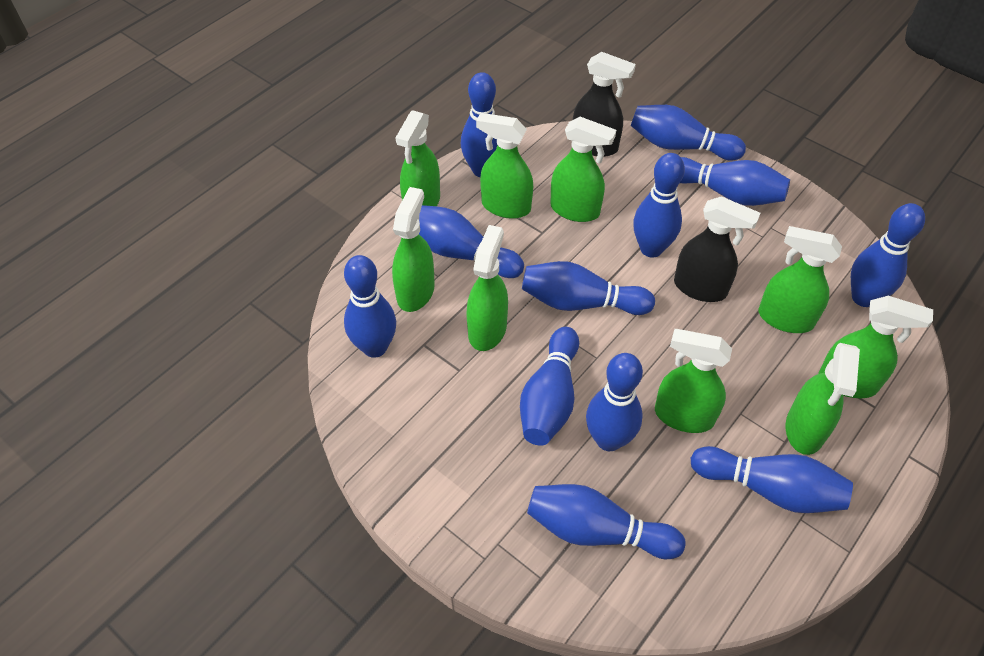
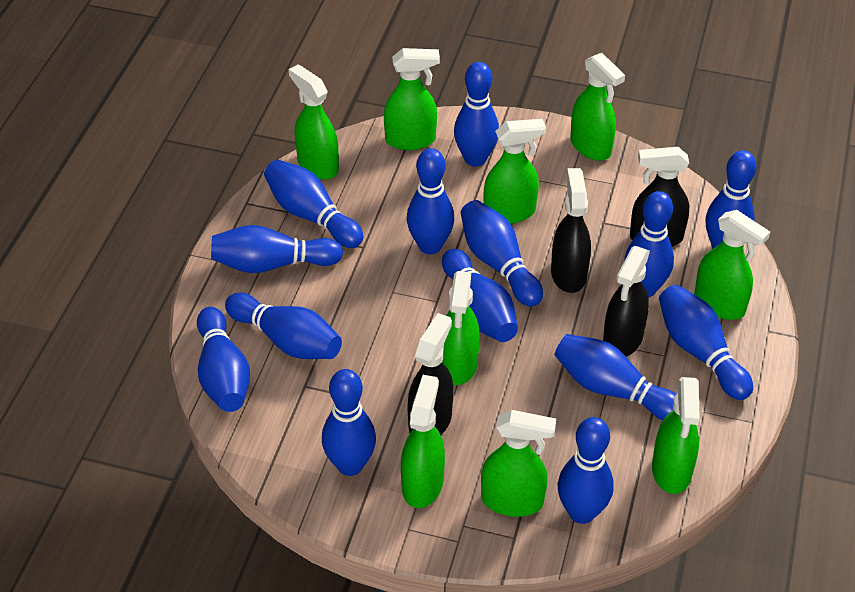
black spray bottle: 2 -> 4
blue bowling pin: 12 -> 14

